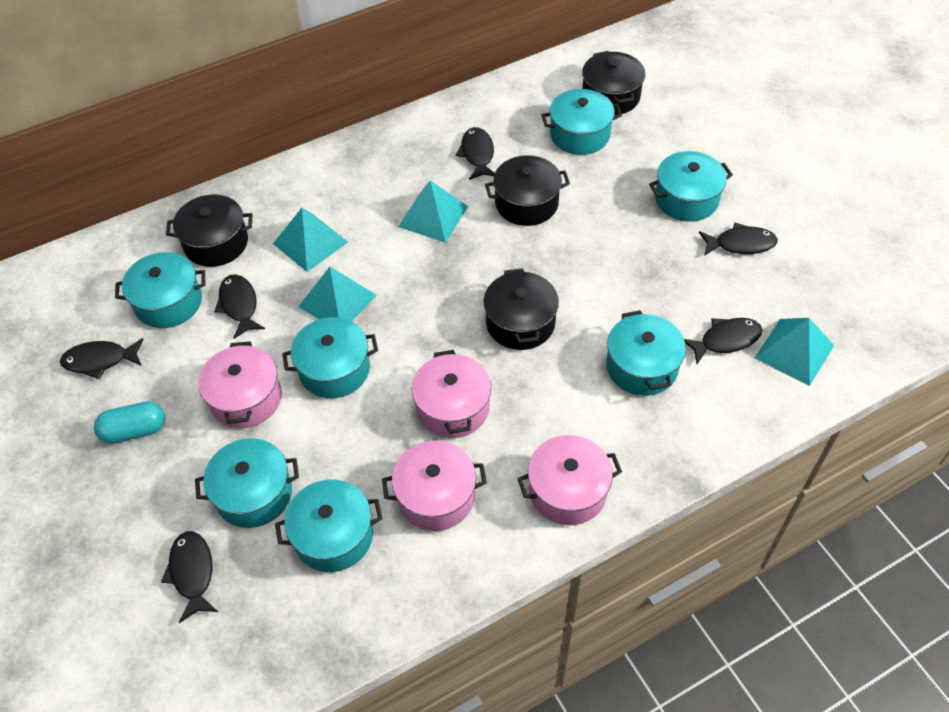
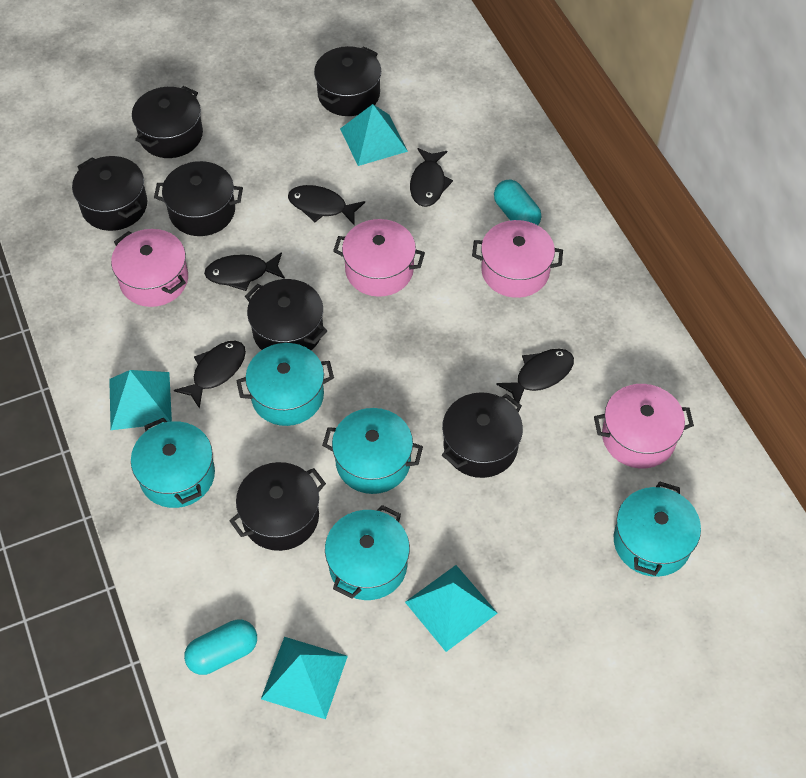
black fish: 6 -> 5
black pot: 4 -> 7
turquoise capsule: 1 -> 2
turquoise pot: 7 -> 5

